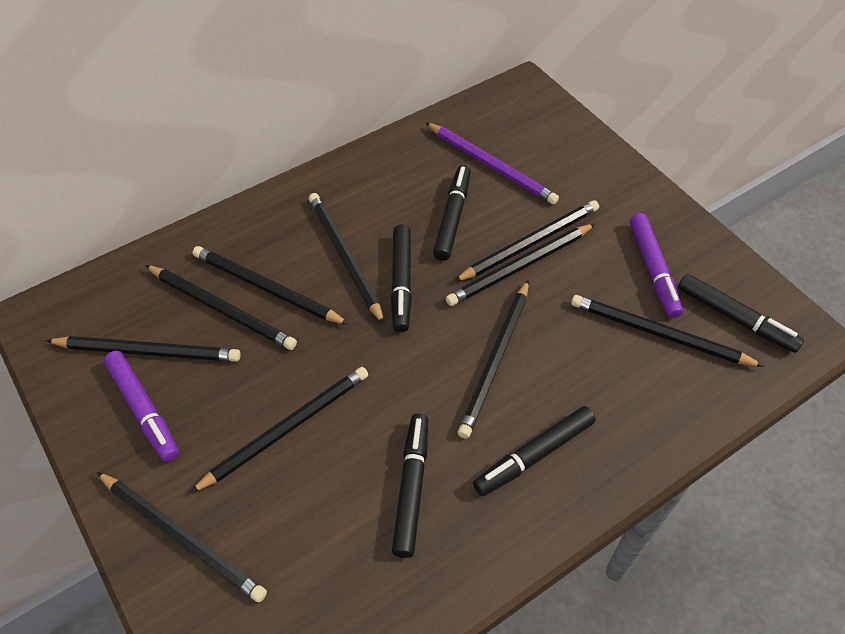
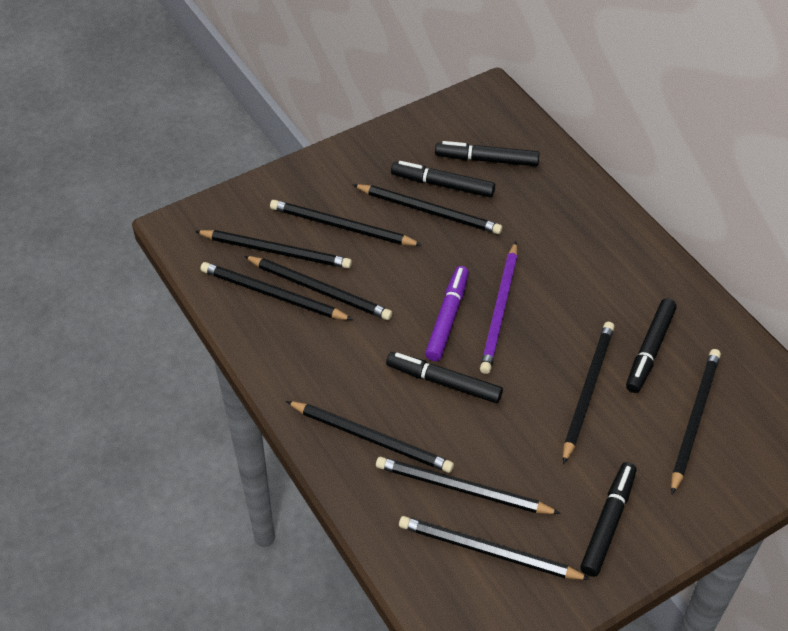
purple marker: 2 -> 1

